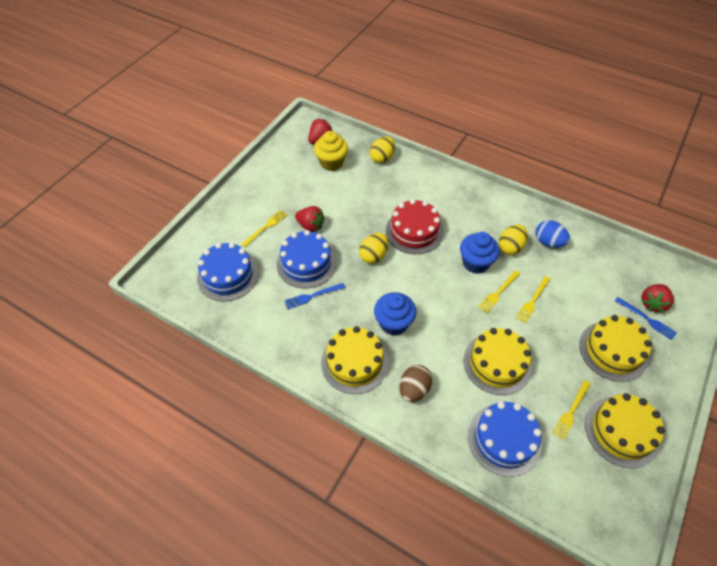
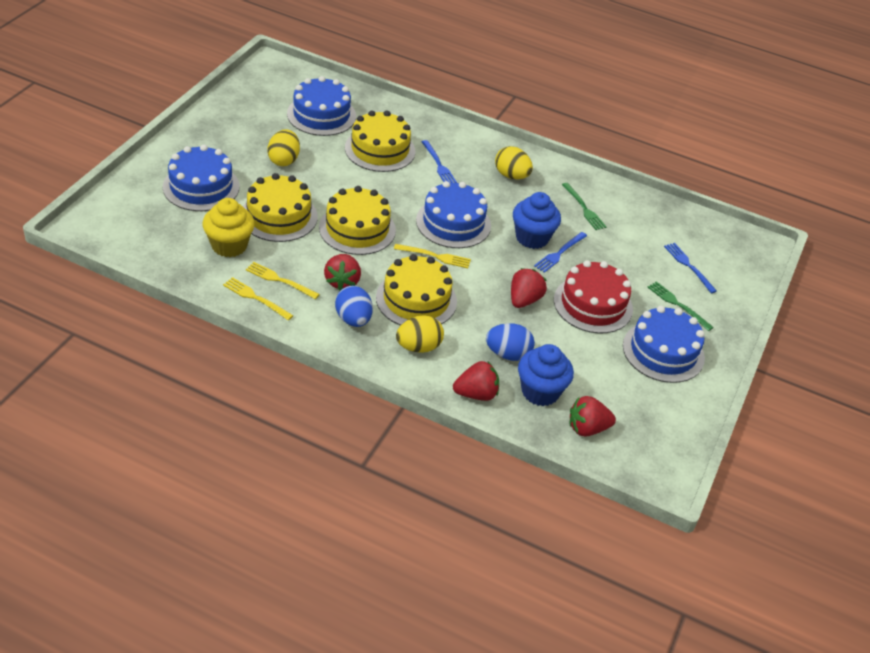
blue cake: 3 -> 4
blue egg: 1 -> 2
blue fork: 2 -> 3
brown egg: 1 -> 0
green fork: 0 -> 2
red strawberry: 3 -> 4
yellow fork: 4 -> 3

